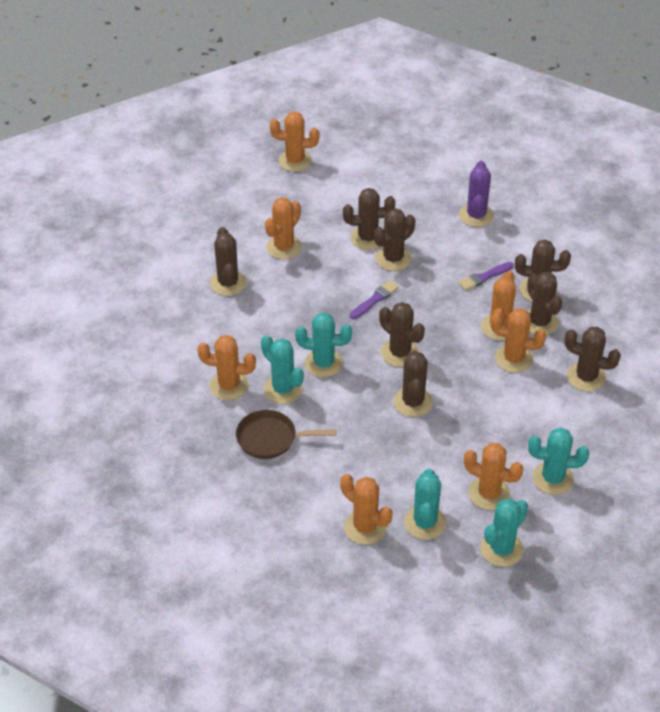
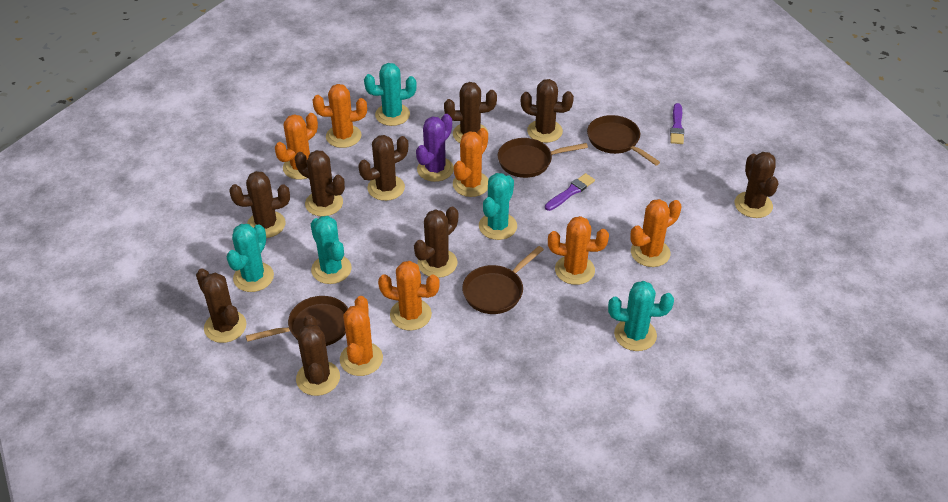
brown cactus: 8 -> 9
brown pan: 1 -> 4

